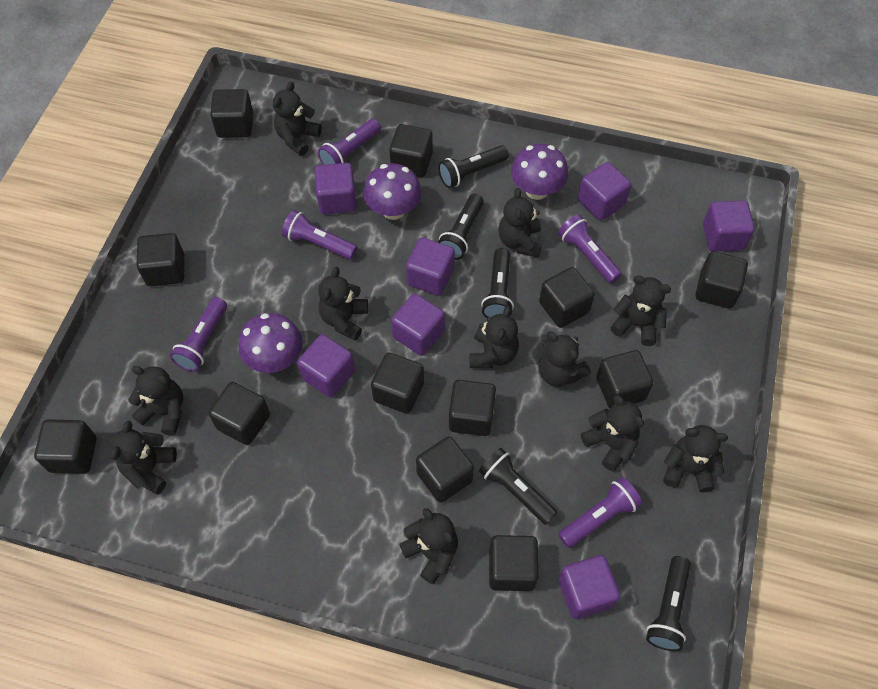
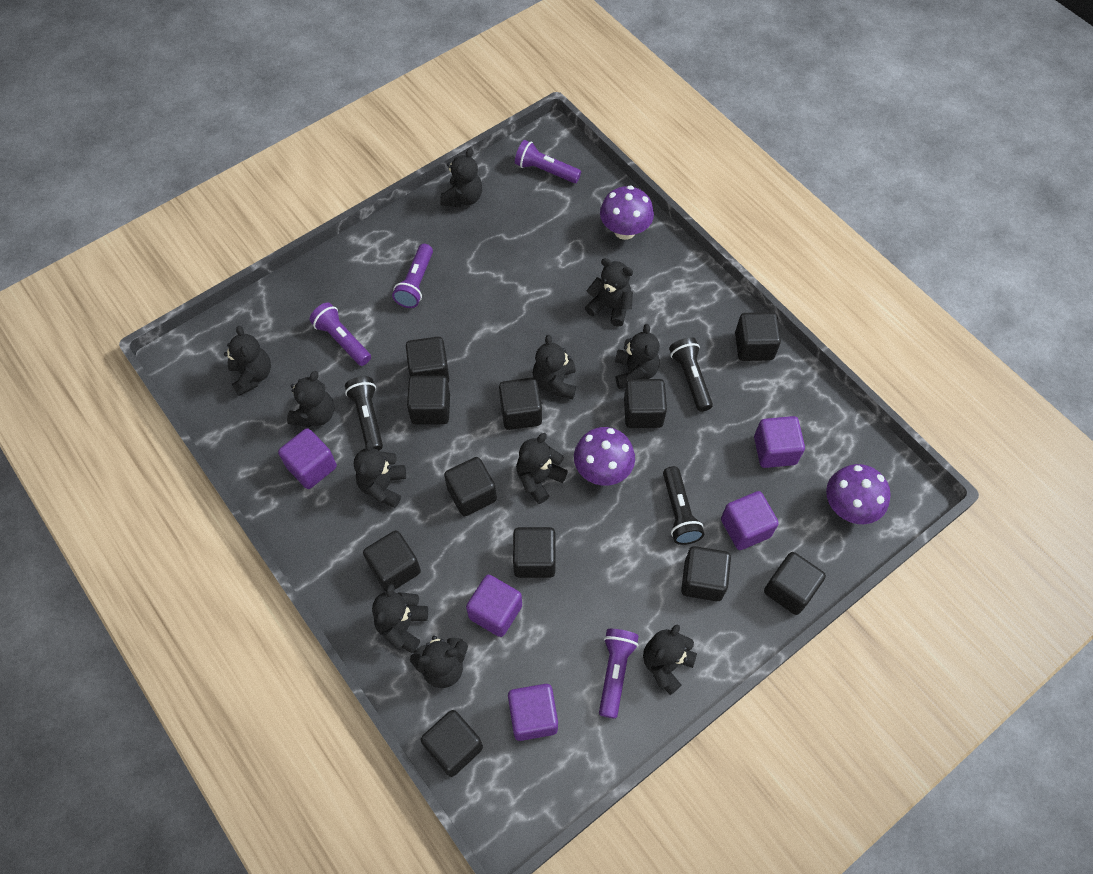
black cube: 12 -> 11
black flashlight: 5 -> 3
purple cube: 7 -> 5
purple flashlight: 5 -> 4

